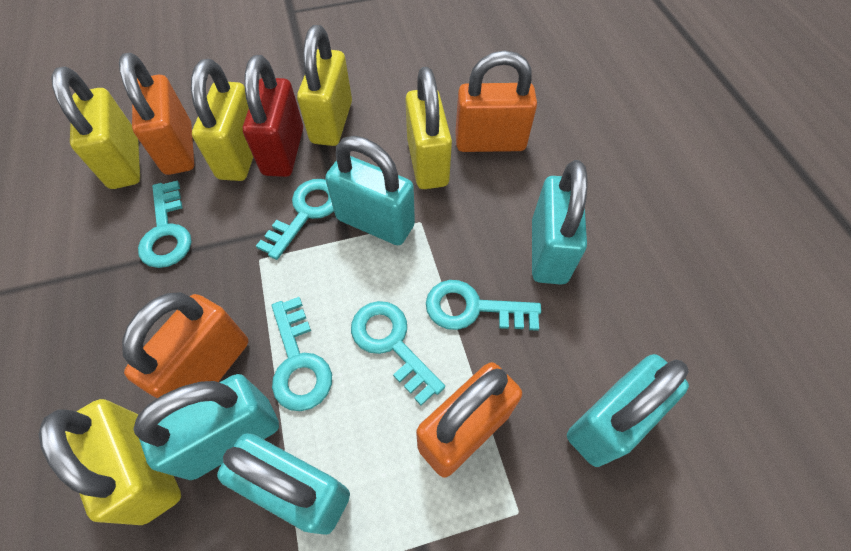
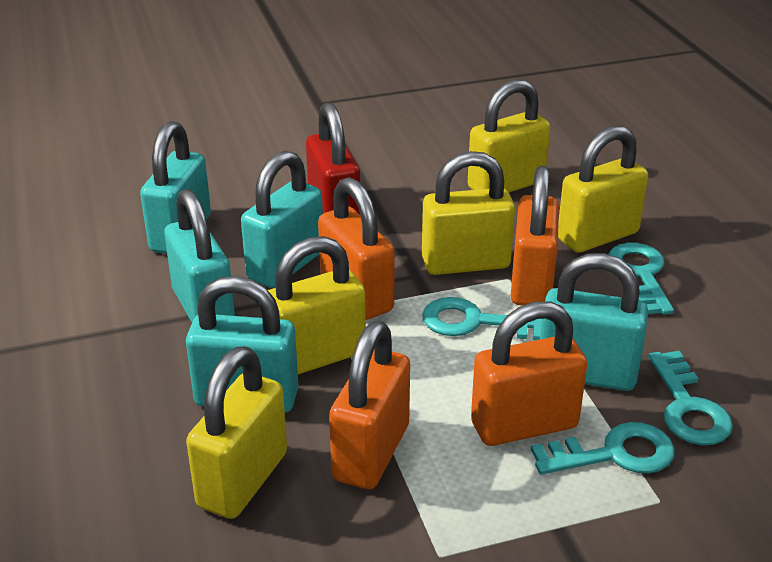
turquoise key: 5 -> 4

